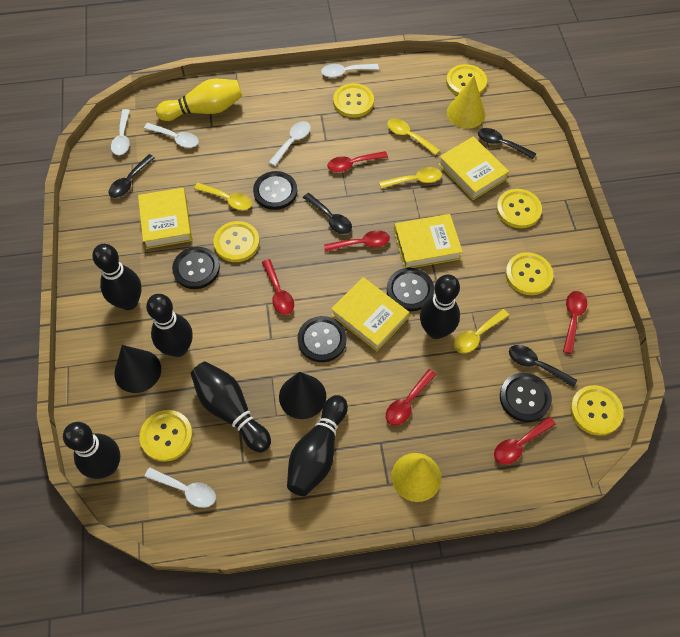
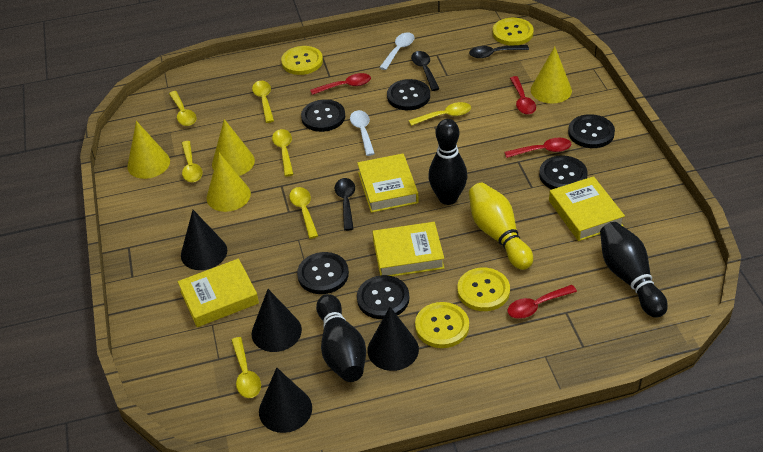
black bowling pin: 6 -> 3
black button: 5 -> 6
black cone: 2 -> 4
black spoon: 4 -> 3
red spoon: 6 -> 4
white spoon: 5 -> 2
yellow button: 7 -> 4
yellow cone: 2 -> 4
yellow spoon: 4 -> 7

